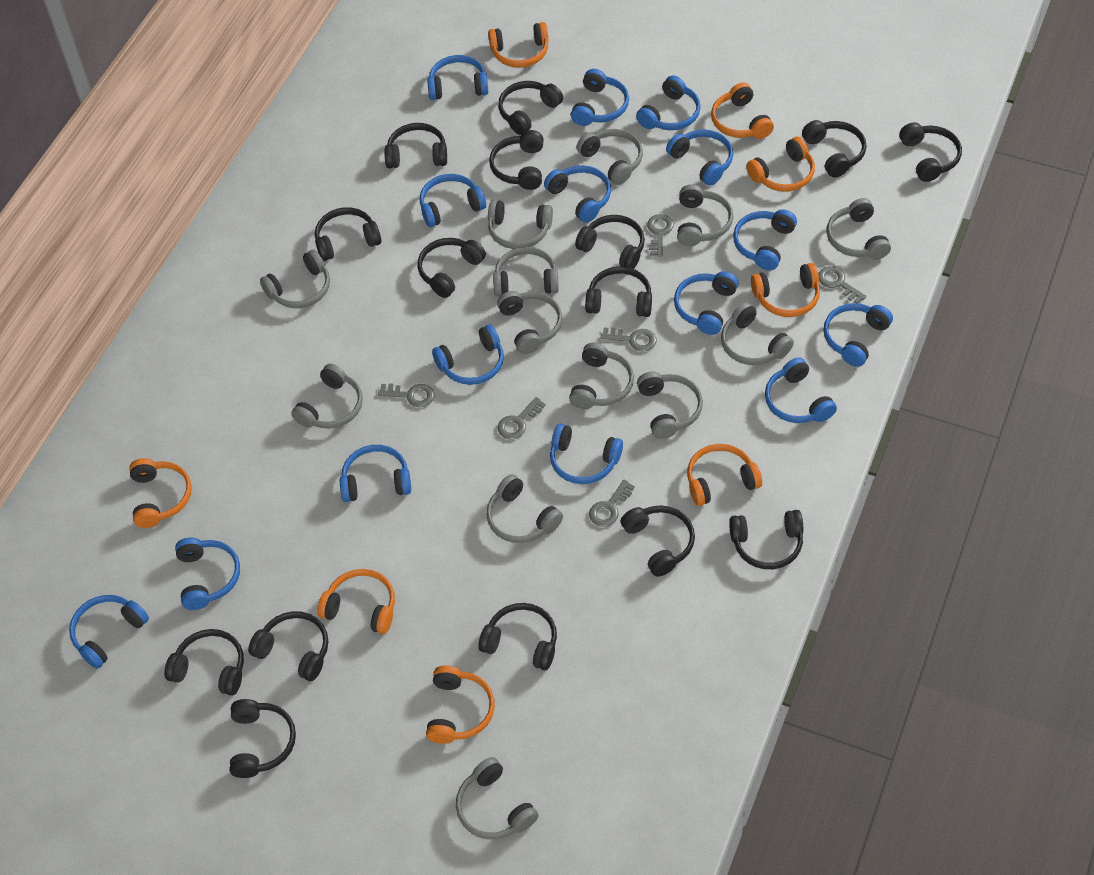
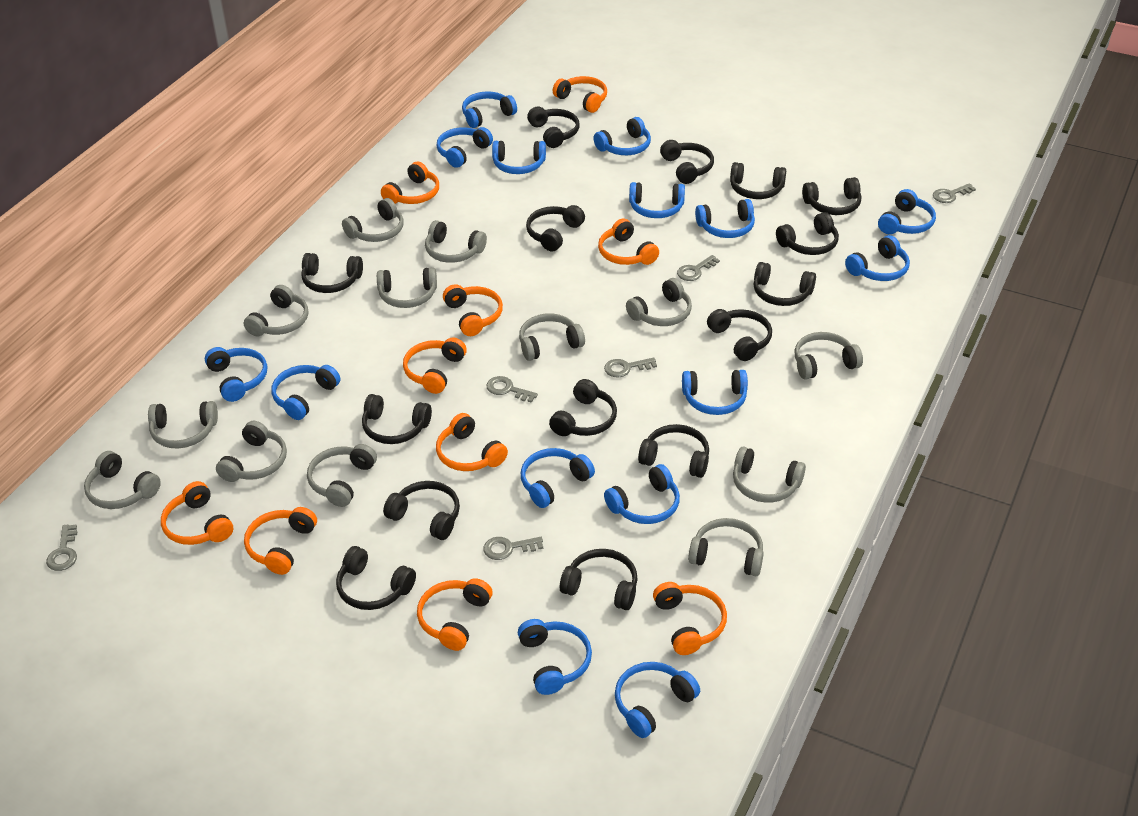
orange headphones: 8 -> 10

